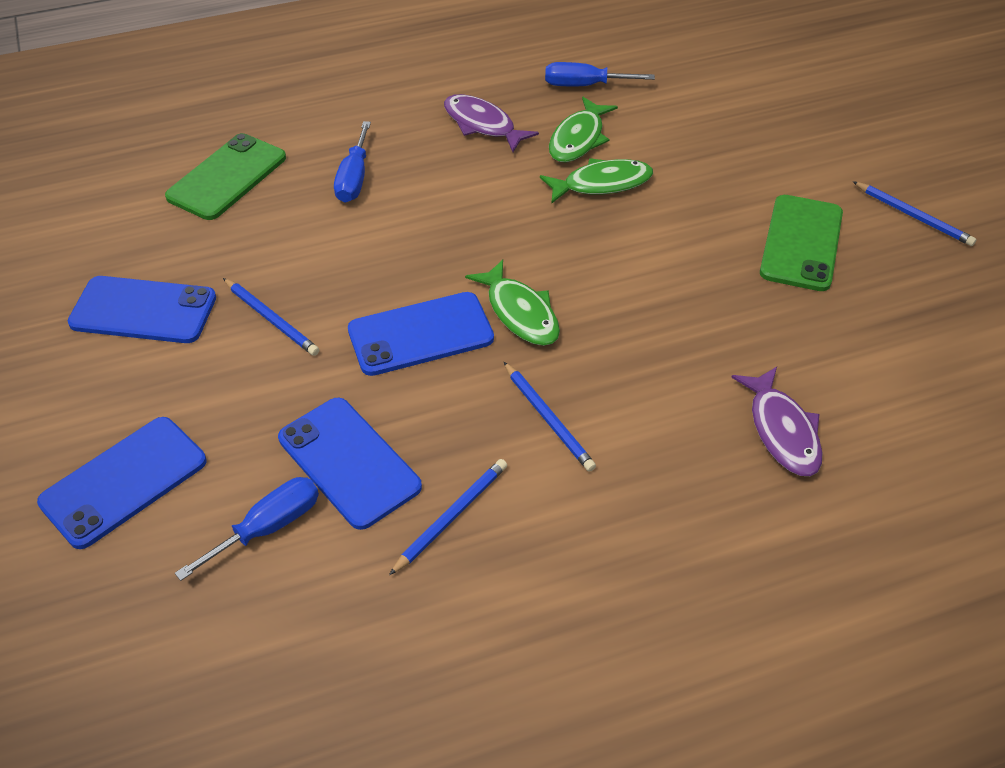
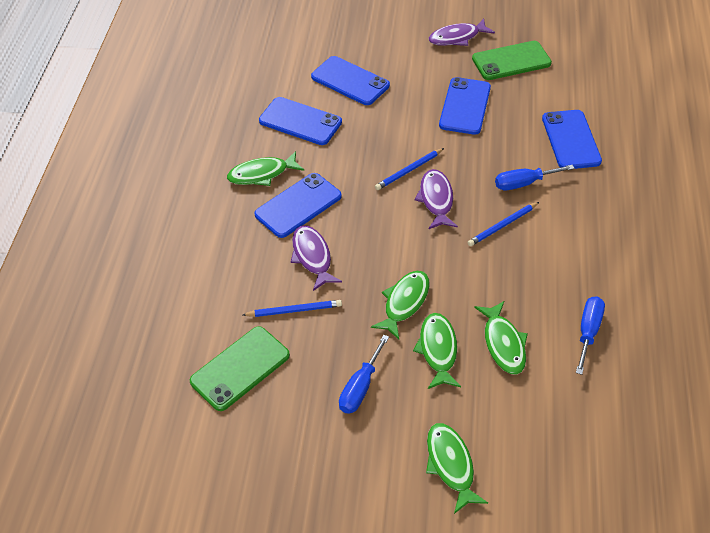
blue pencil: 4 -> 3
blue phone: 4 -> 5
green fish: 3 -> 5
purple fish: 2 -> 3

